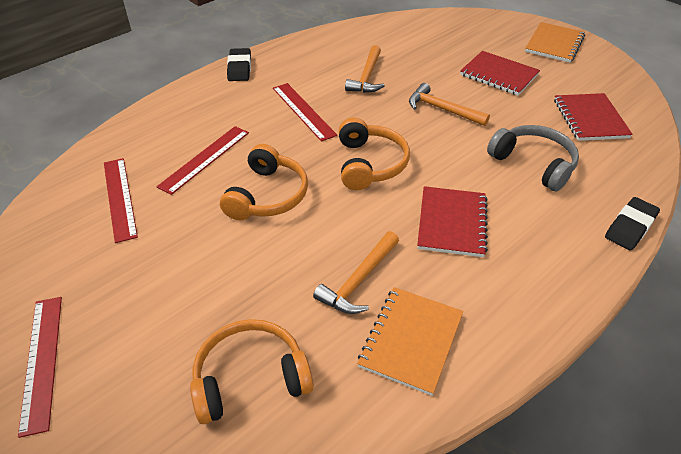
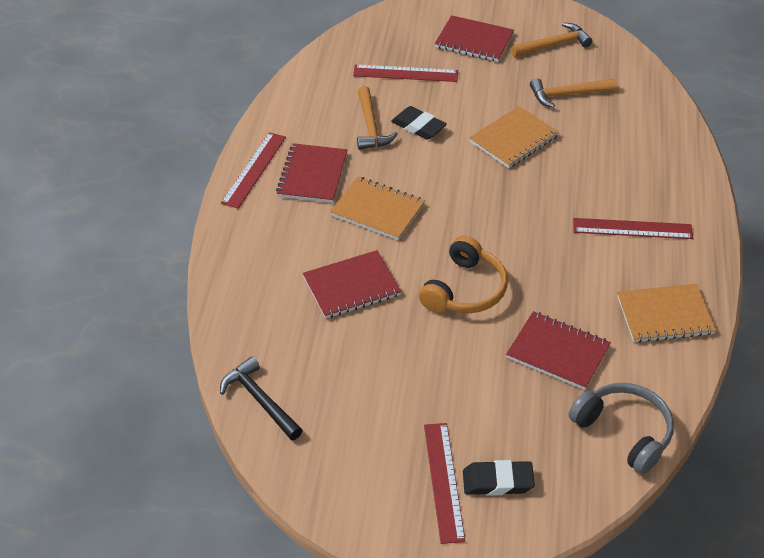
black hammer: 0 -> 1
orange headphones: 3 -> 1
orange notebook: 2 -> 3
red notebook: 3 -> 4

